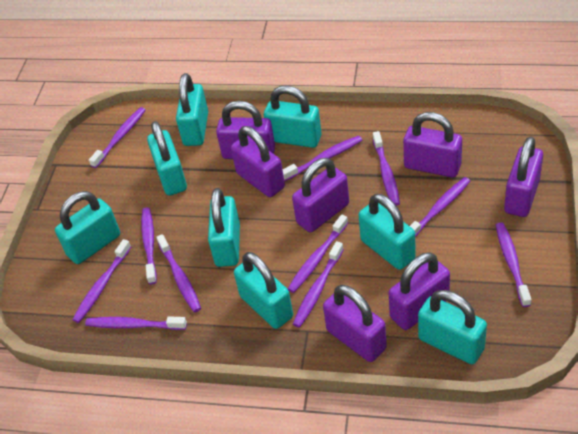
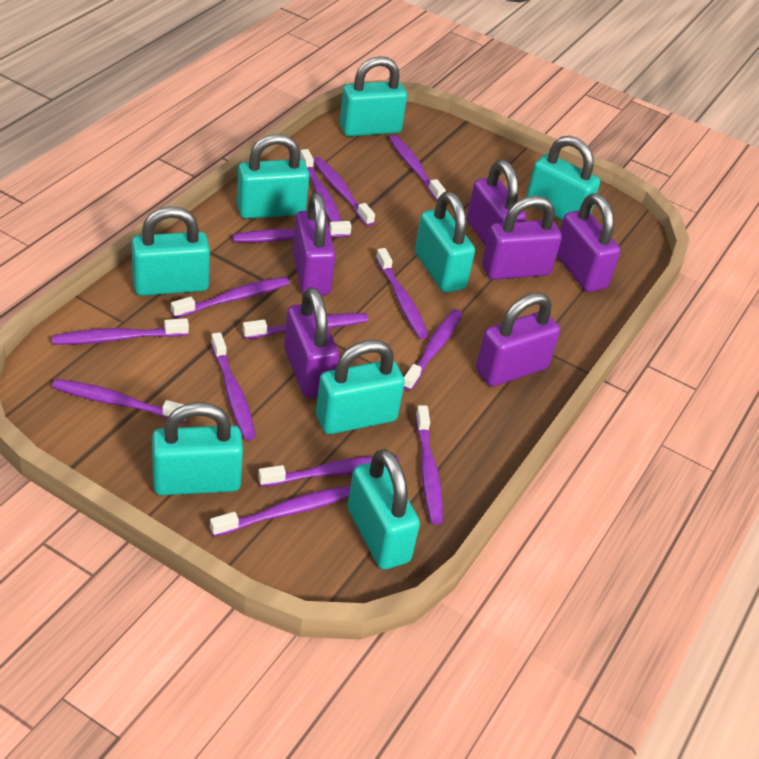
purple padlock: 7 -> 6
purple toothbrush: 11 -> 14

